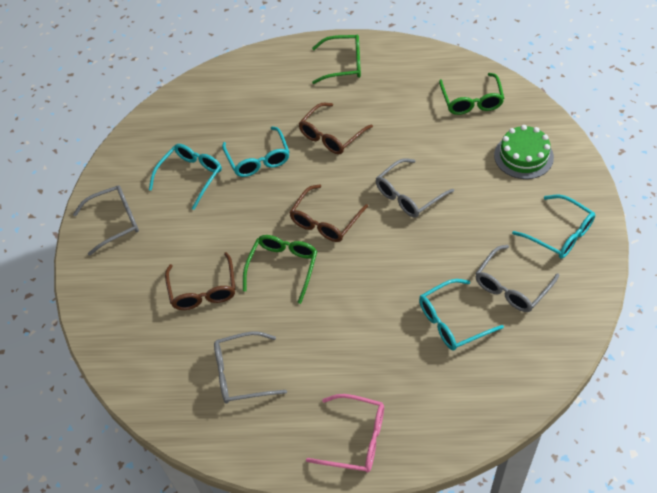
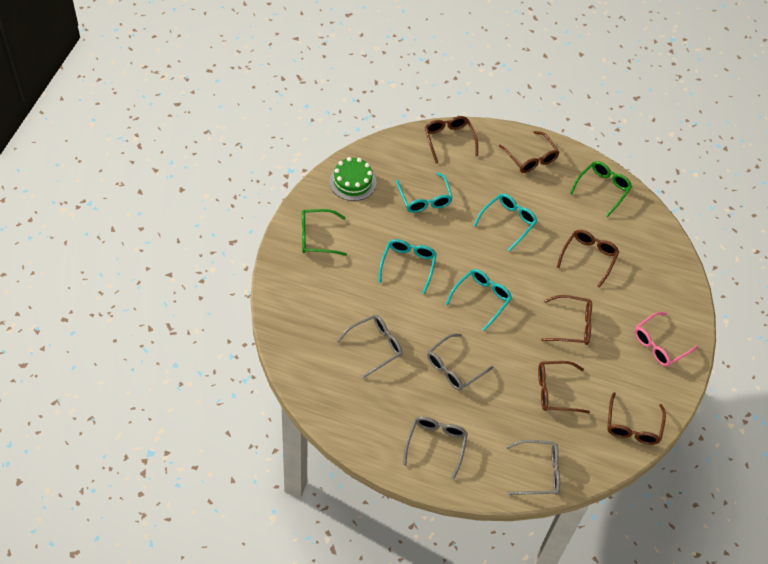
brown glasses: 3 -> 6
green glasses: 3 -> 2

